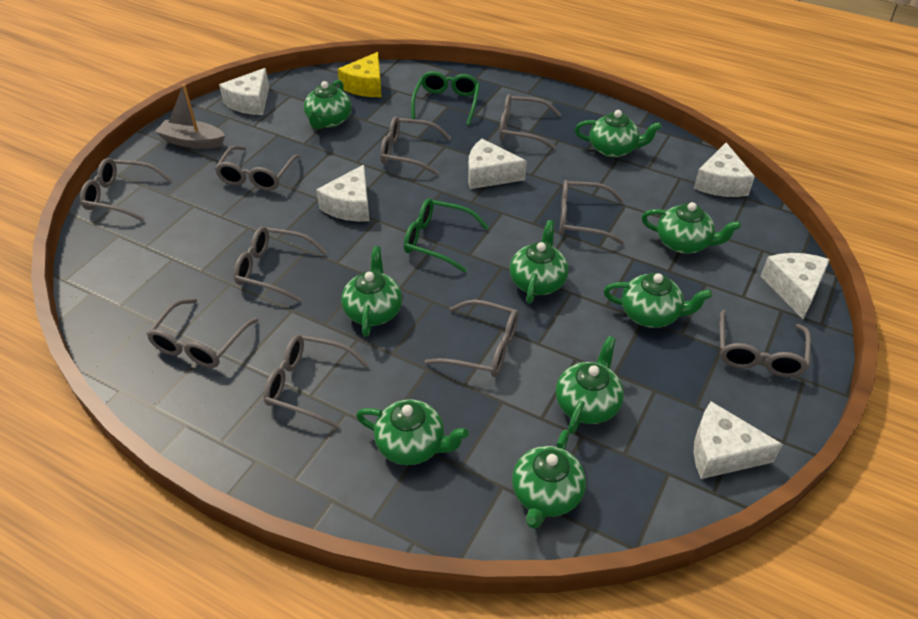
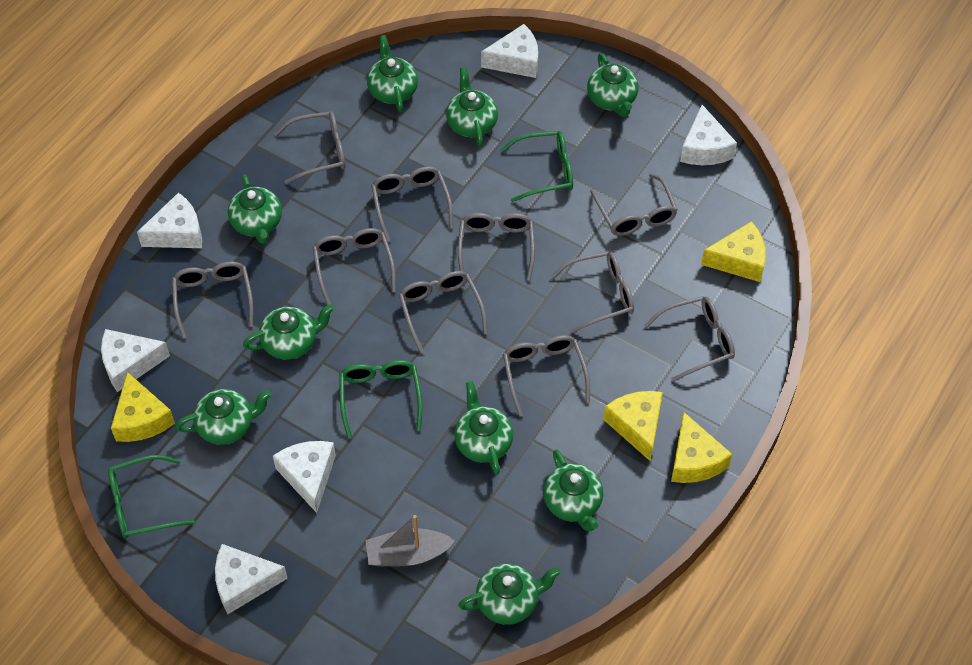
green glasses: 2 -> 3
yellow cheese: 1 -> 4

